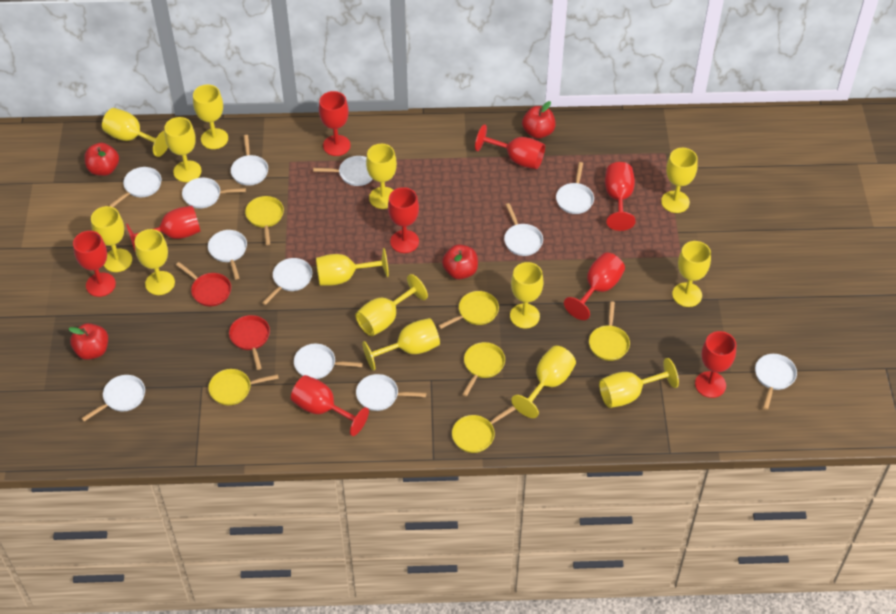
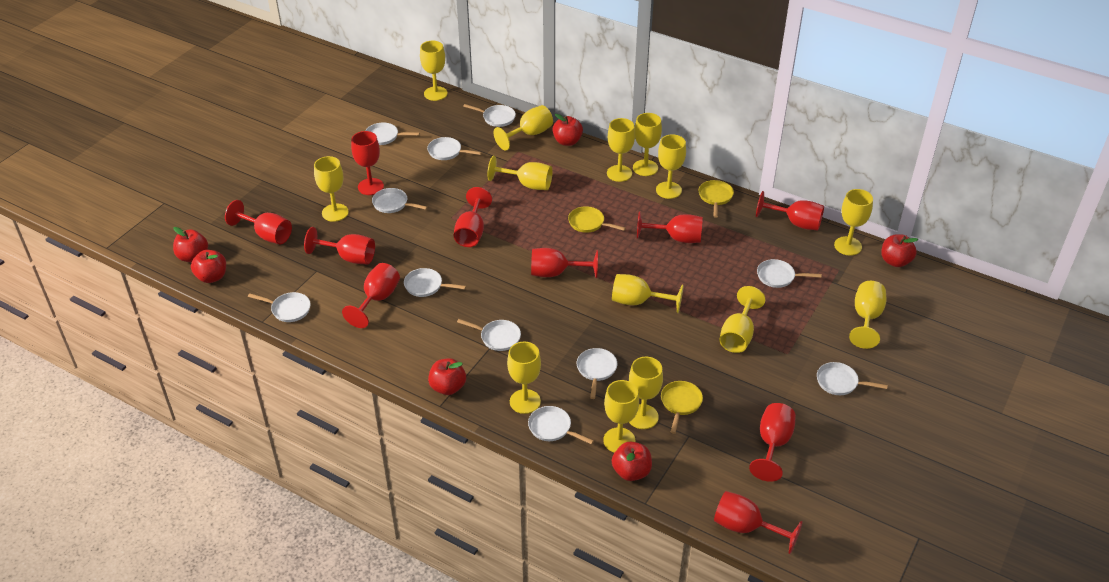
red apple: 4 -> 6
red goblet: 9 -> 10
red pan: 2 -> 0
white pan: 12 -> 11
yellow pan: 6 -> 3

